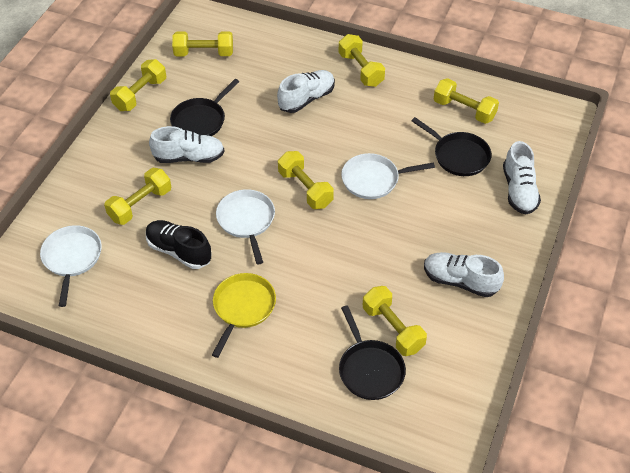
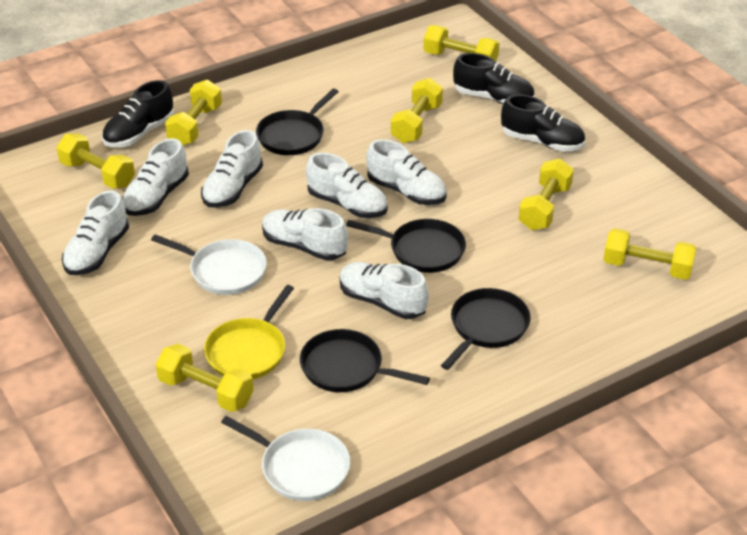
black pan: 3 -> 4
black shoe: 1 -> 3
white pan: 3 -> 2
white shoe: 4 -> 7

